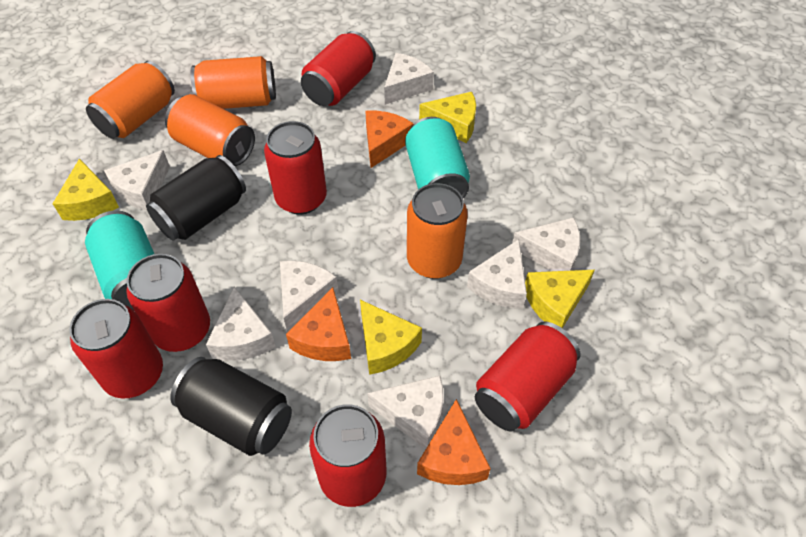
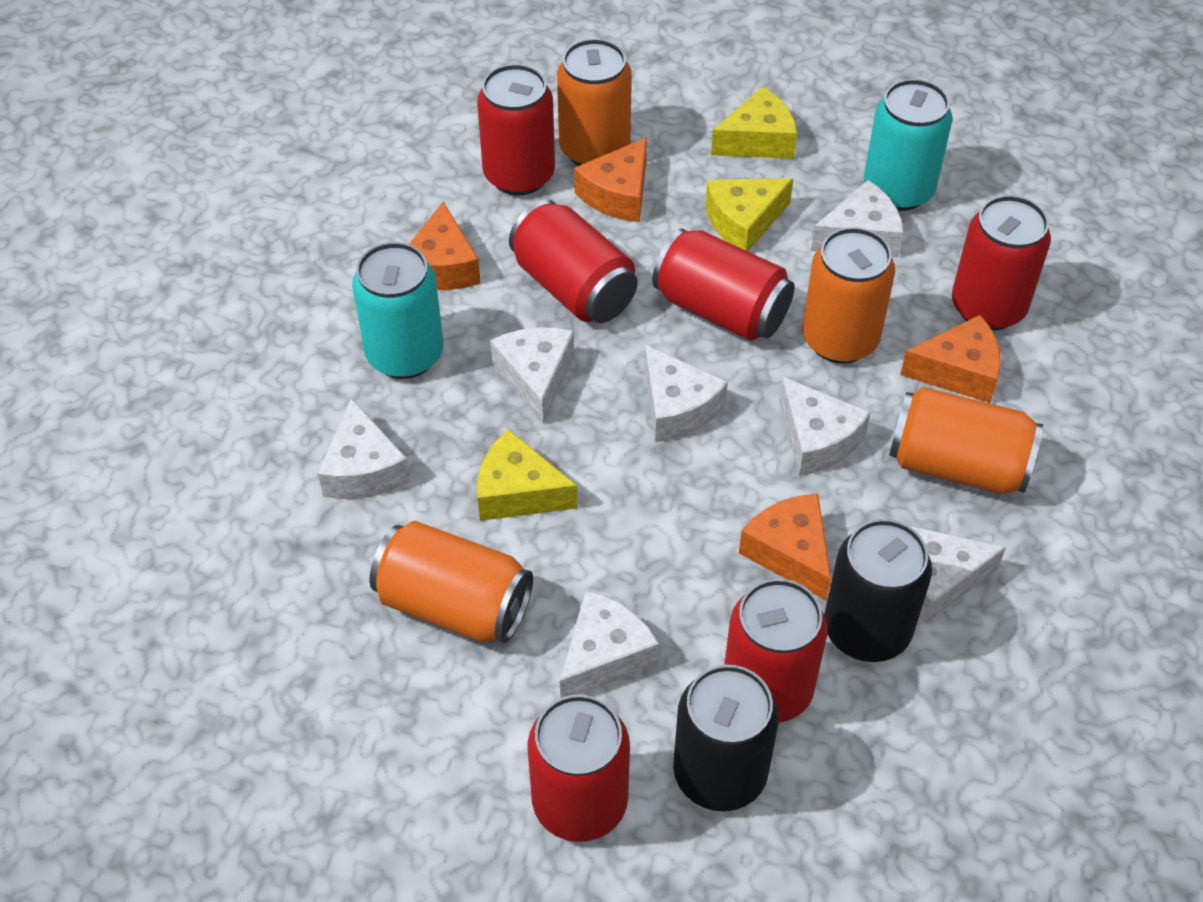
orange cheese: 3 -> 4
yellow cheese: 4 -> 3

